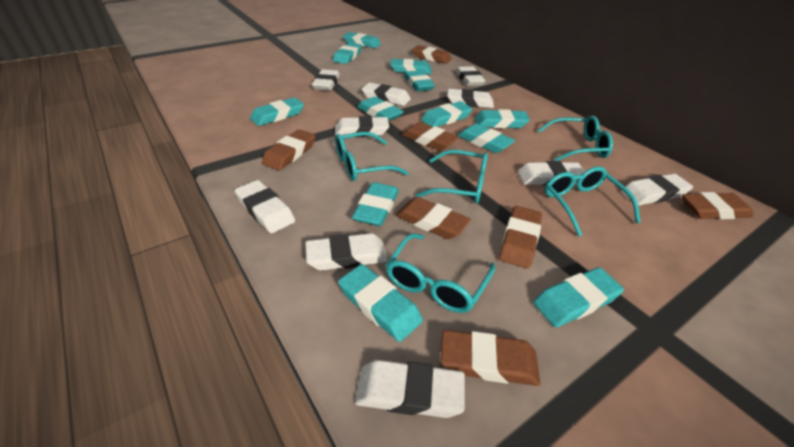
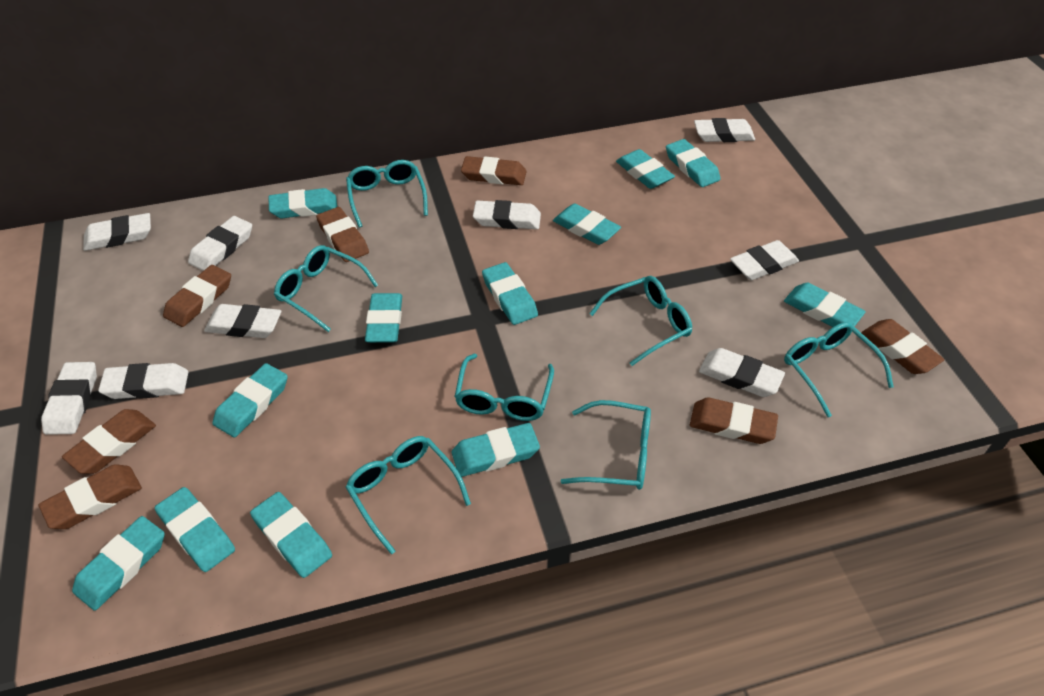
turquoise glasses: 5 -> 7
white eraser: 10 -> 9

